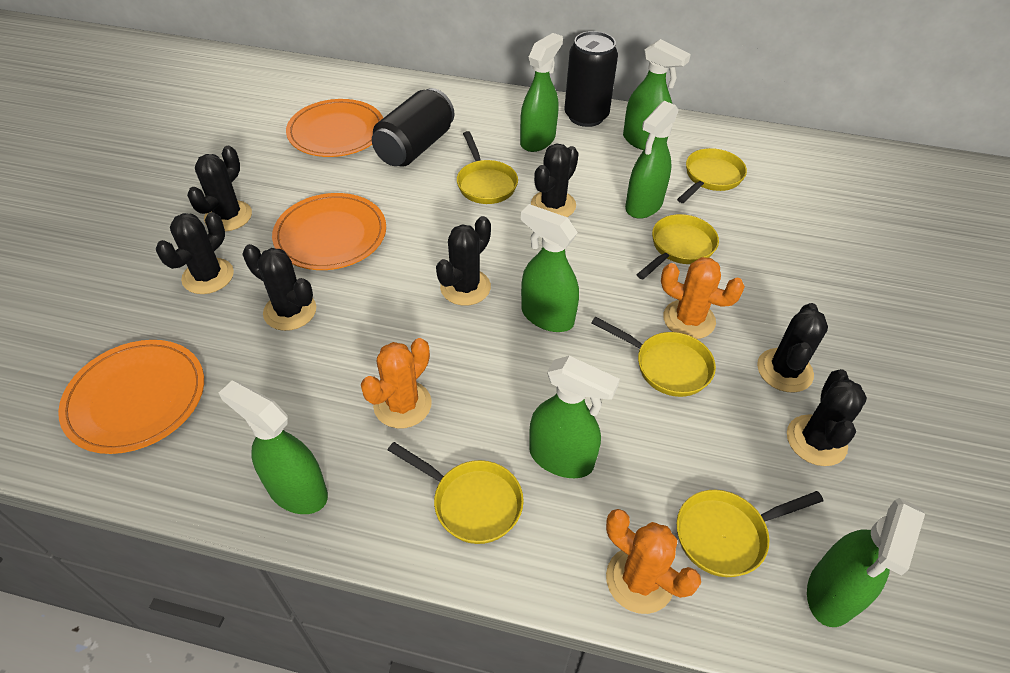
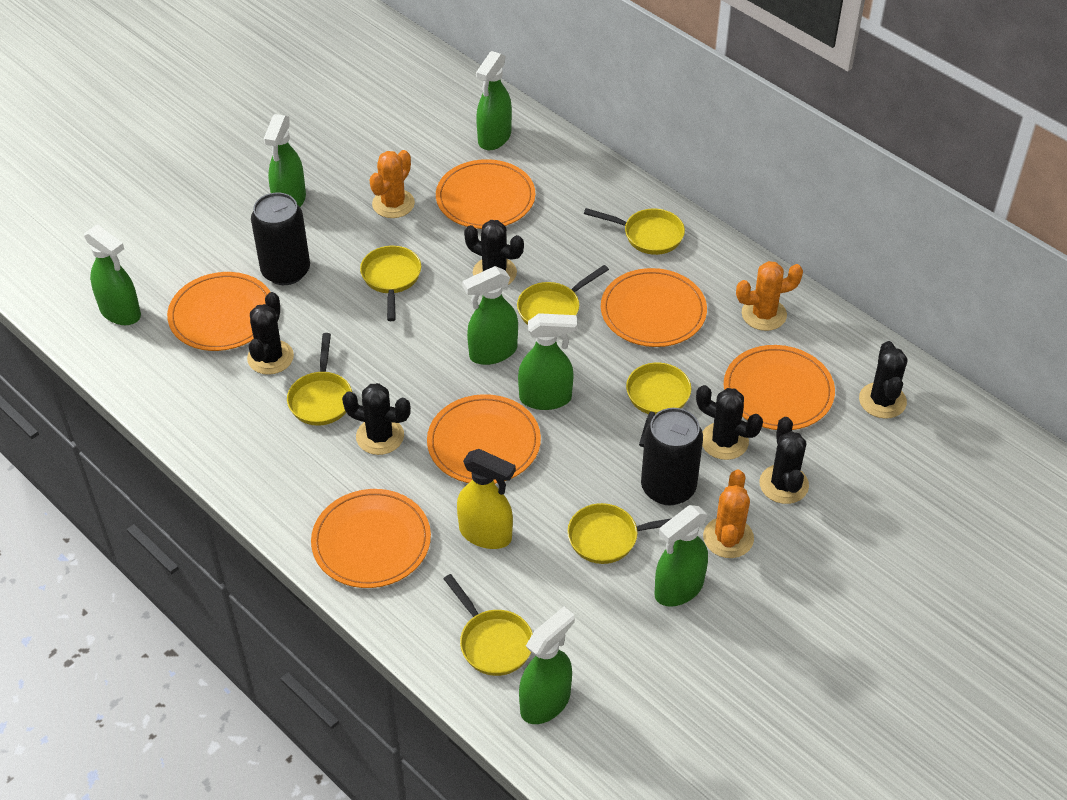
black cactus: 7 -> 6
orange plate: 3 -> 6
yellow pan: 6 -> 7
yellow spray bottle: 0 -> 1

